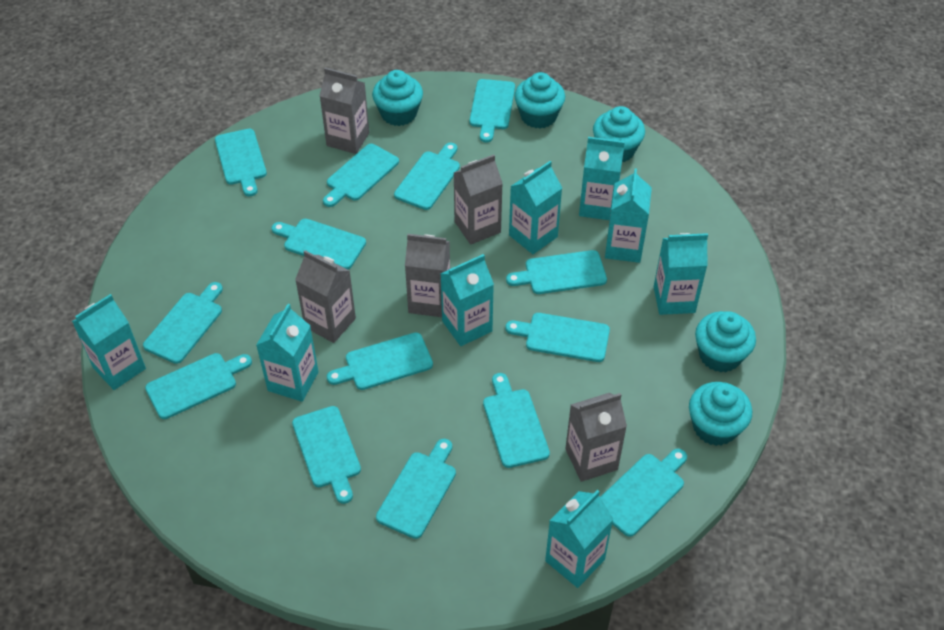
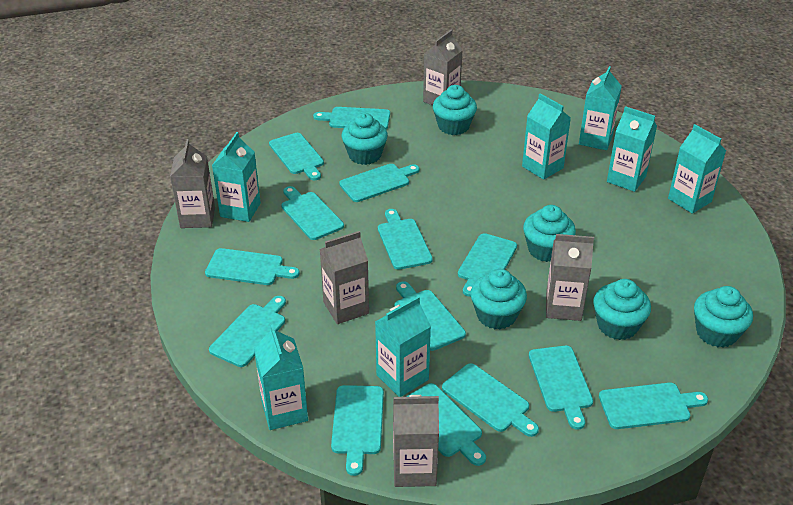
turquoise carton: 8 -> 7
turquoise cupcake: 5 -> 6

